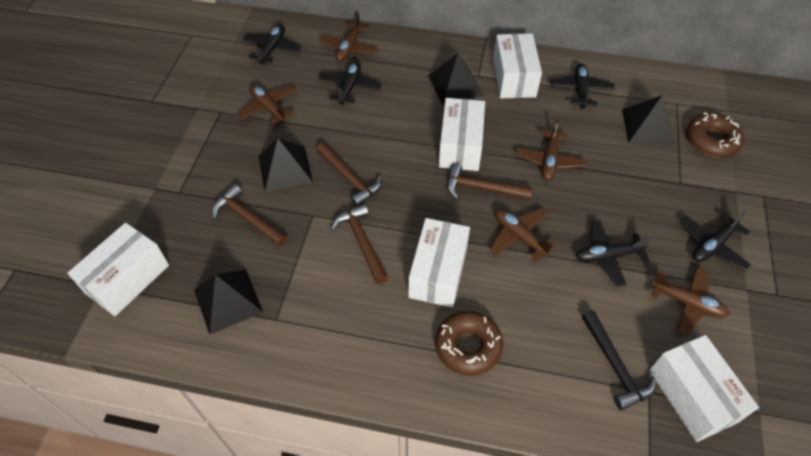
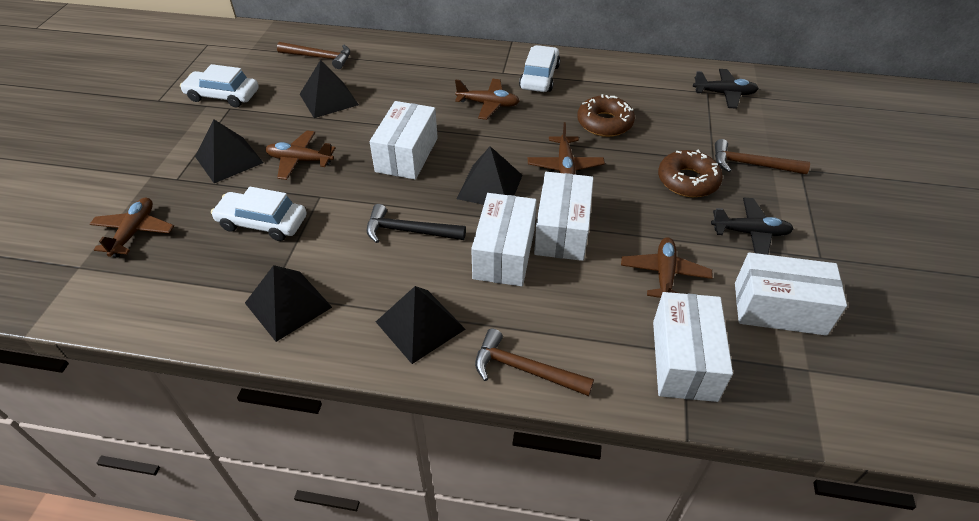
black plane: 5 -> 2
black pyramid: 4 -> 5
brown hammer: 4 -> 3
white car: 0 -> 3

